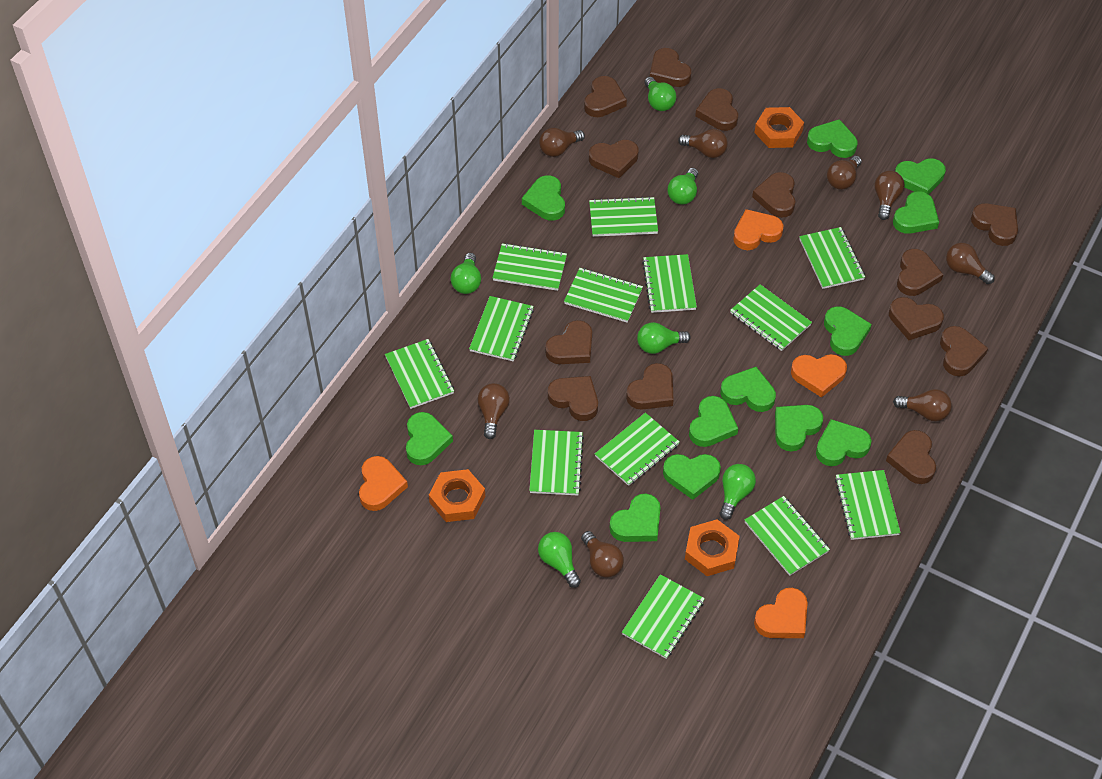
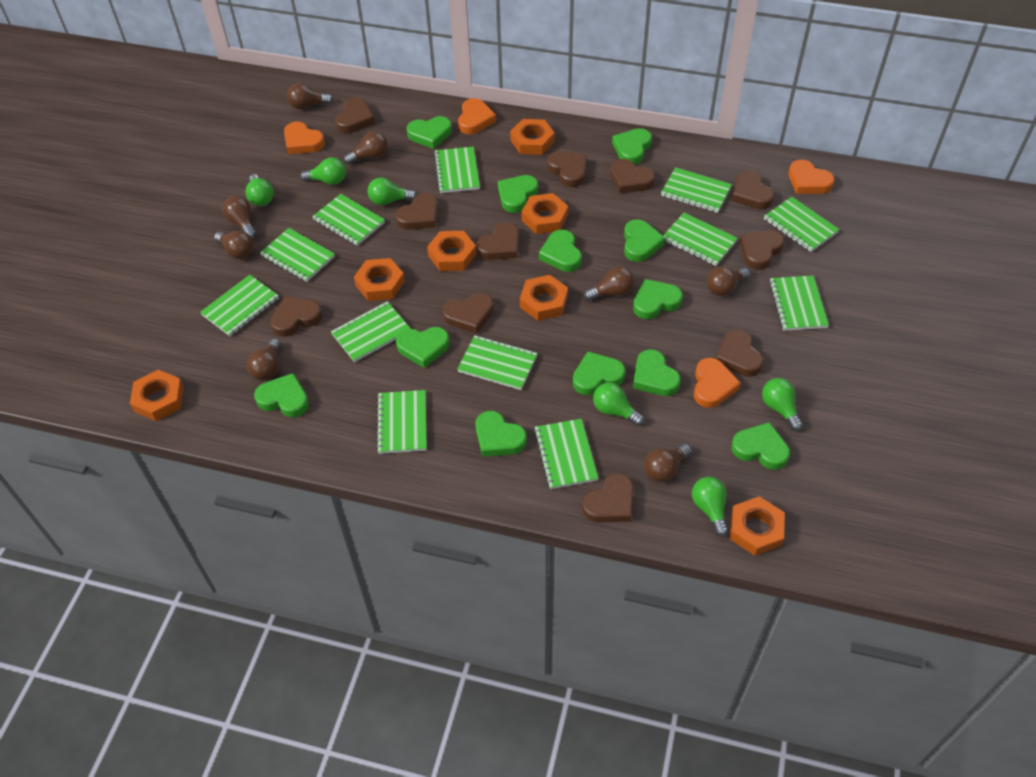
brown heart: 13 -> 11
green notebook: 13 -> 12
orange nut: 3 -> 7

